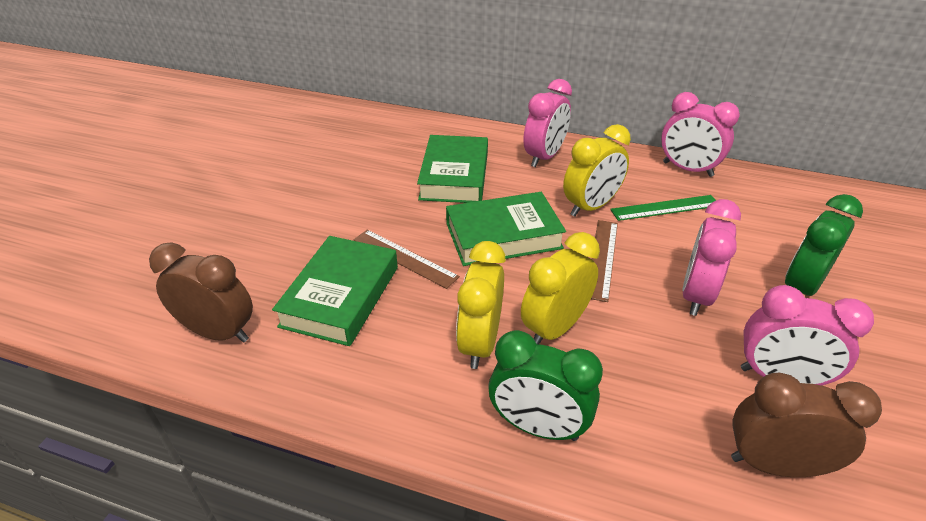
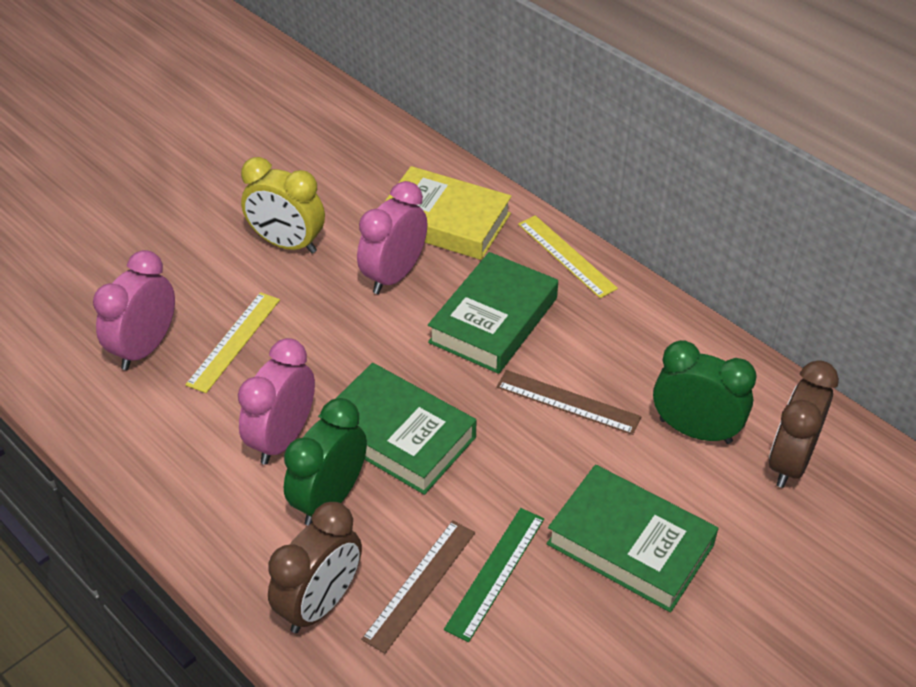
pink clock: 4 -> 3
yellow book: 0 -> 1
yellow clock: 3 -> 1
yellow ruler: 0 -> 2

